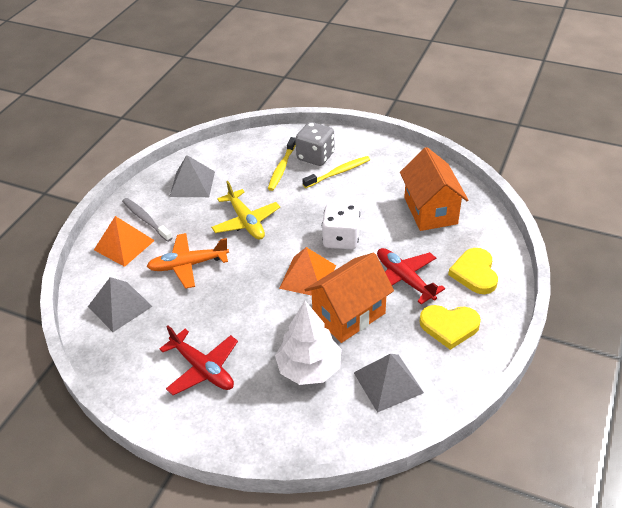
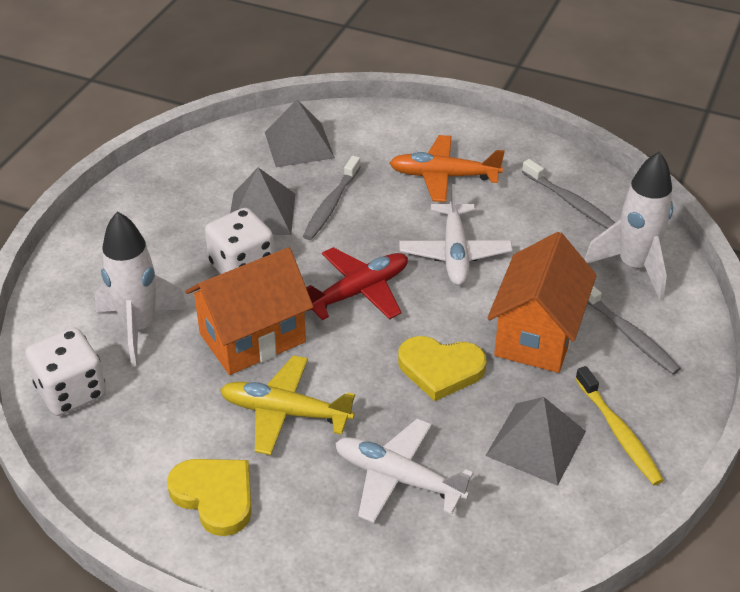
grey dice: 1 -> 0
grey toothbrush: 1 -> 3
orange pyramid: 2 -> 0
red plane: 2 -> 1
white dice: 1 -> 2
white plane: 0 -> 2
white rocket: 0 -> 2
white tree: 1 -> 0
yellow toothbrush: 2 -> 1

